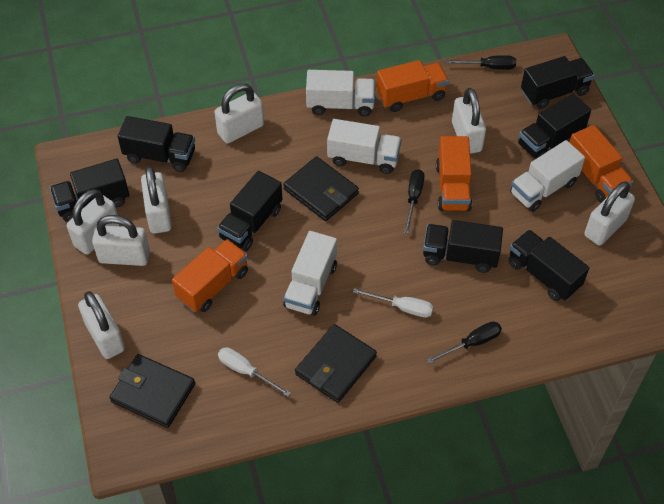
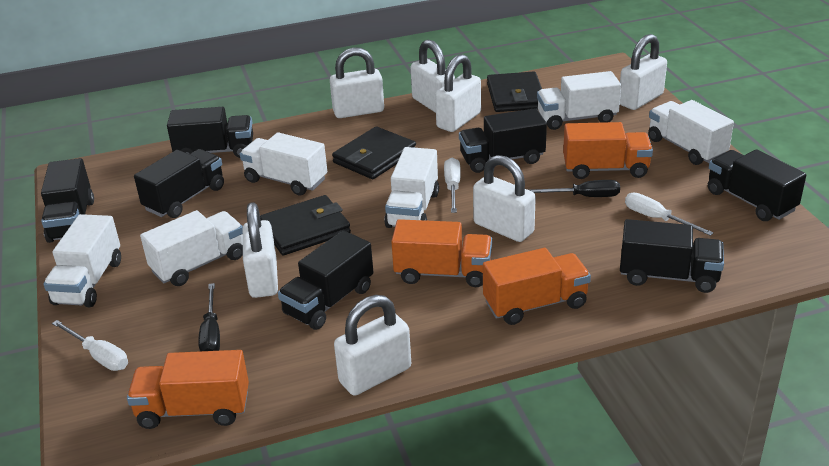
black screwdriver: 3 -> 2
white screwdriver: 2 -> 3
white truck: 4 -> 6

